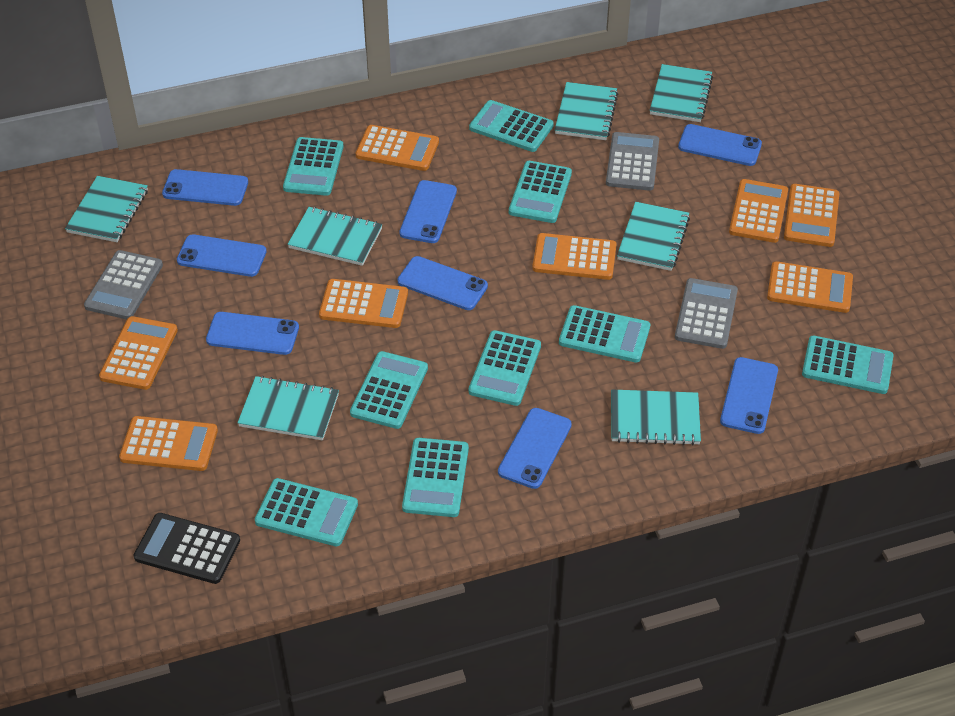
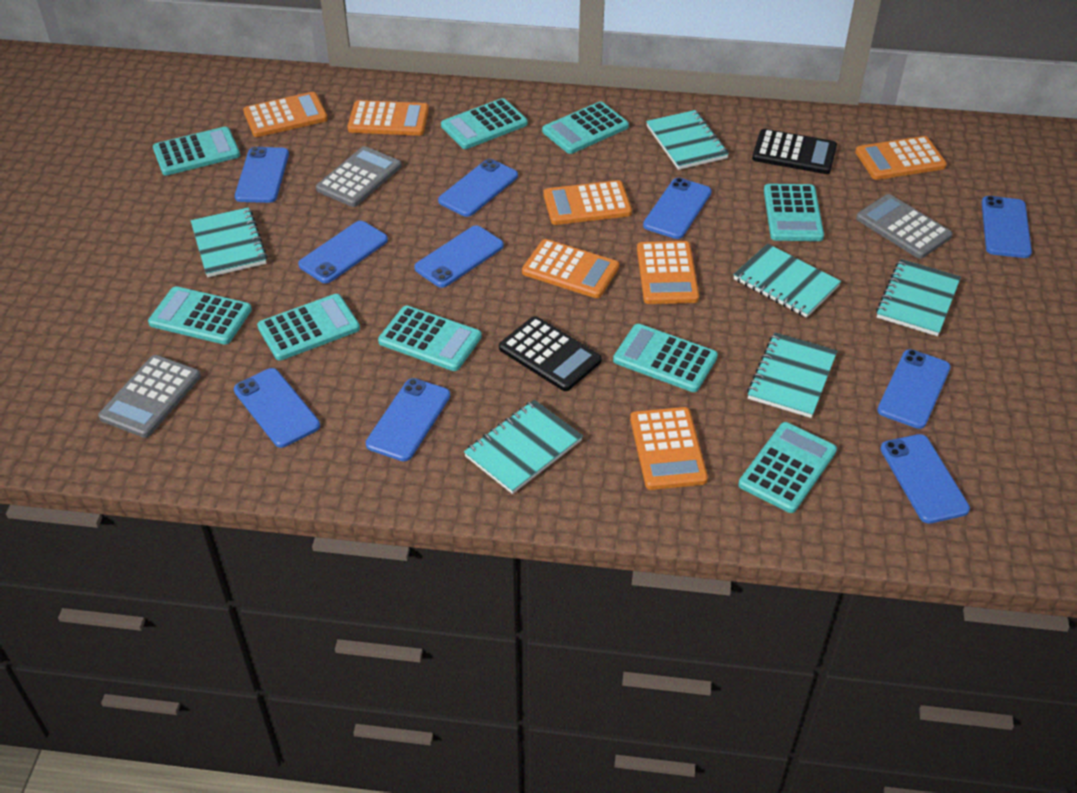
black calculator: 1 -> 2
blue phone: 8 -> 10
orange calculator: 8 -> 7
turquoise notebook: 7 -> 6

